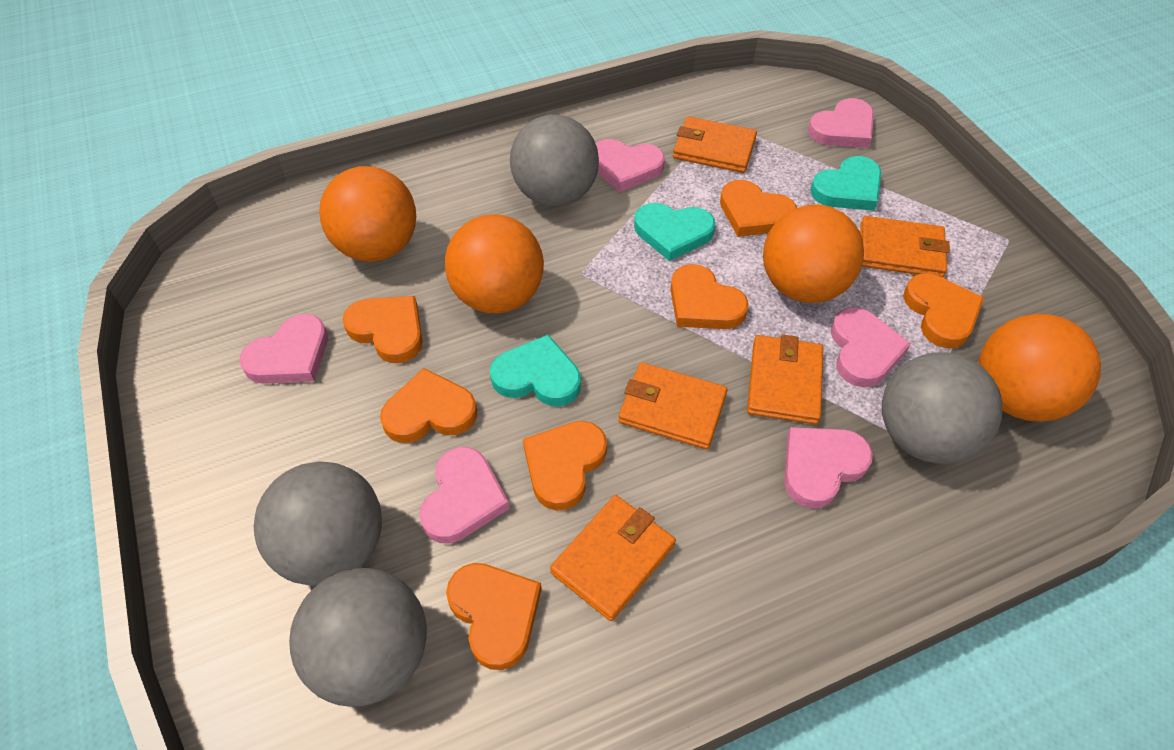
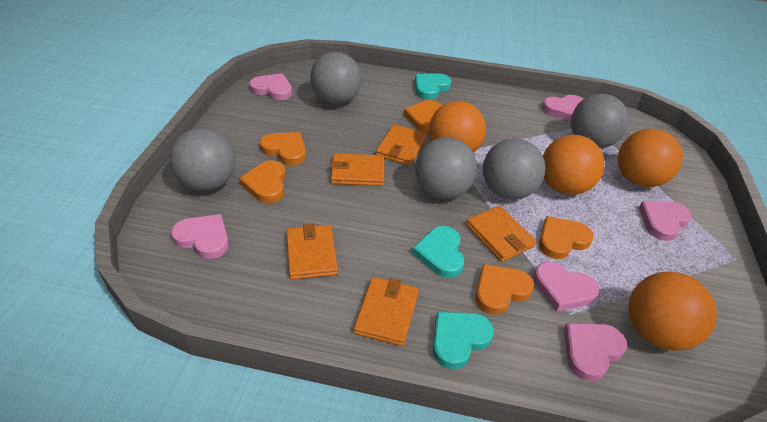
grey ball: 4 -> 5
orange heart: 7 -> 5

